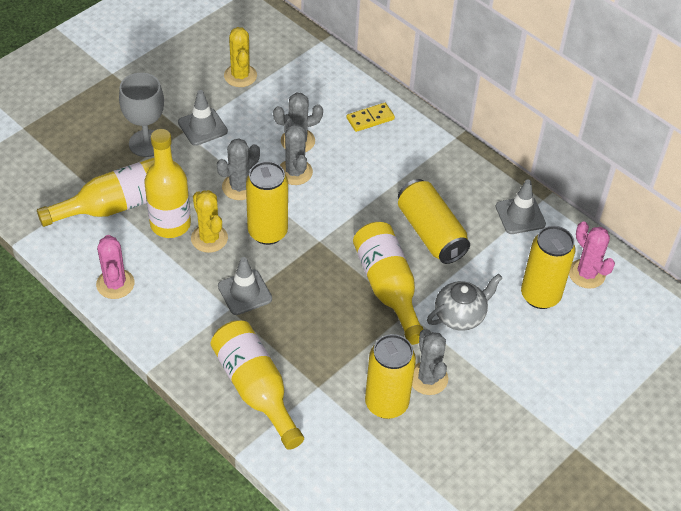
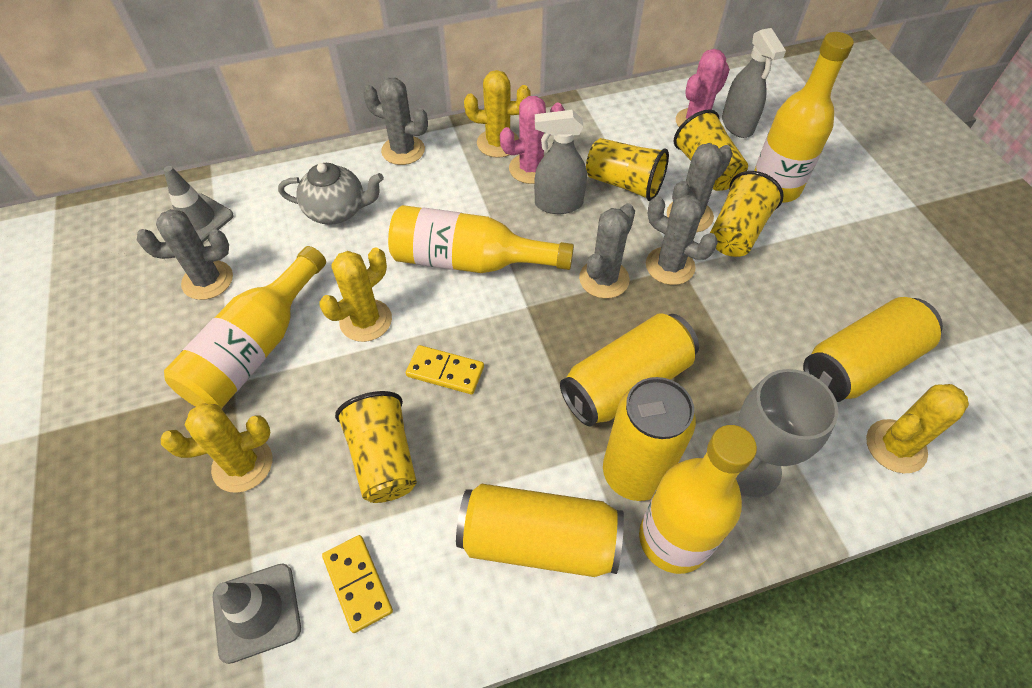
grey cactus: 4 -> 5
grey spray bottle: 0 -> 2
grey traffic cone: 3 -> 2
yellow cactus: 2 -> 4
yellow cup: 0 -> 4
yellow domino: 1 -> 2

